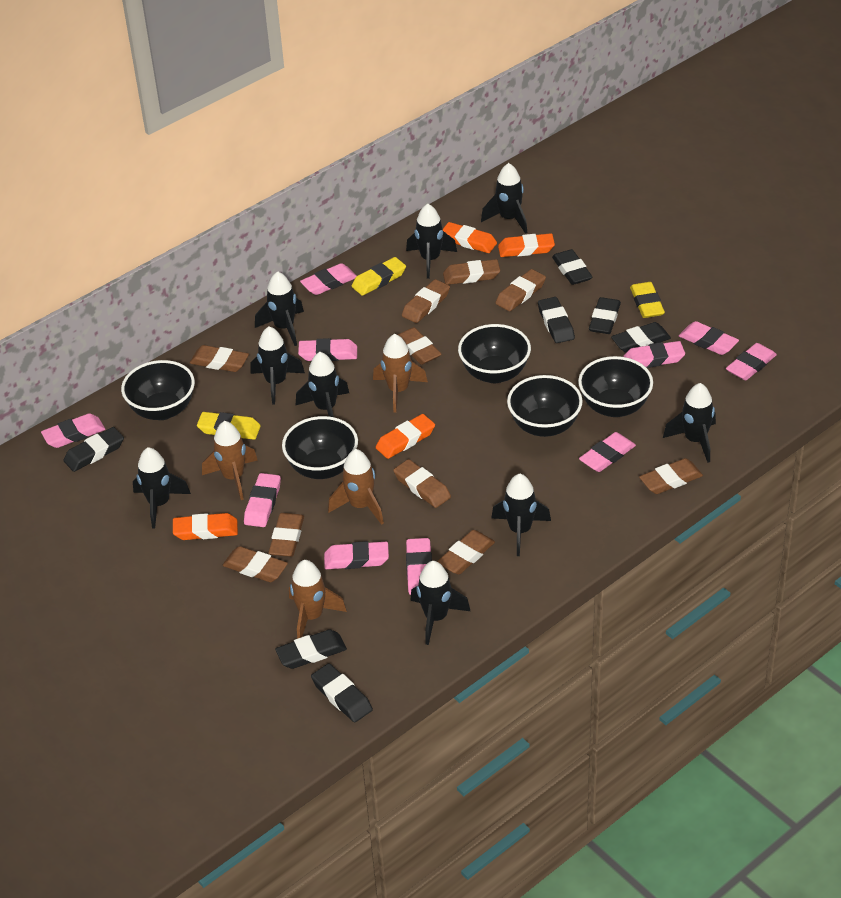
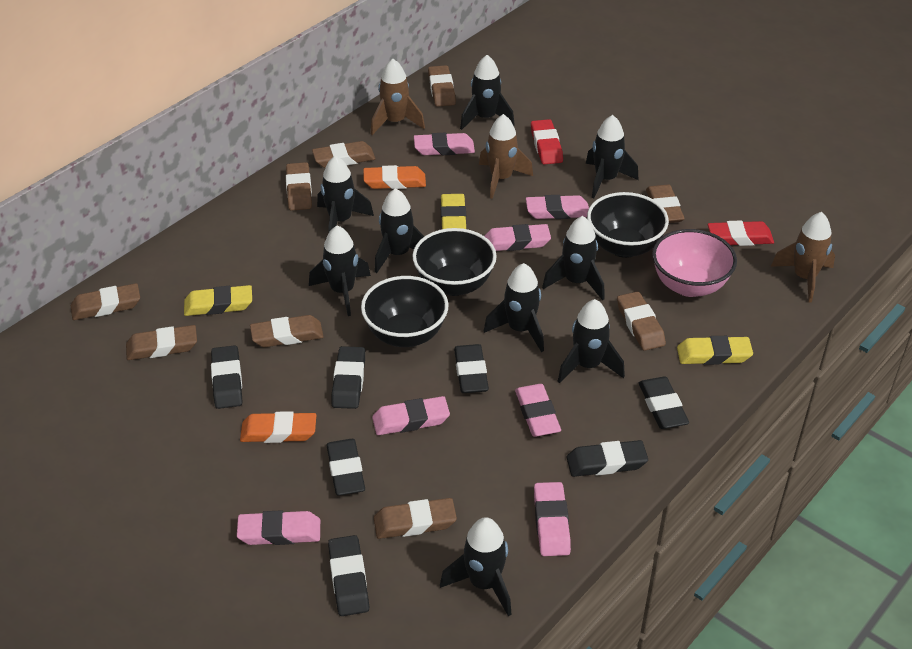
black bowl: 5 -> 3
brown eraser: 10 -> 9
brown rocket: 4 -> 3
orange eraser: 4 -> 2
pink bowl: 0 -> 1
pink eraser: 10 -> 7
red eraser: 0 -> 2

